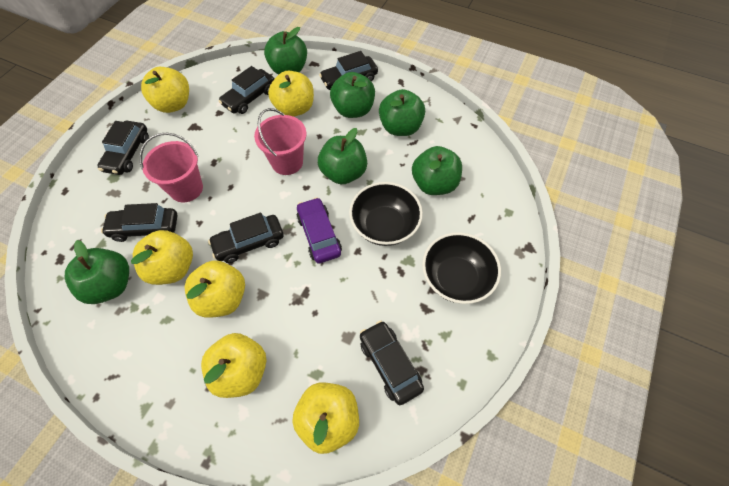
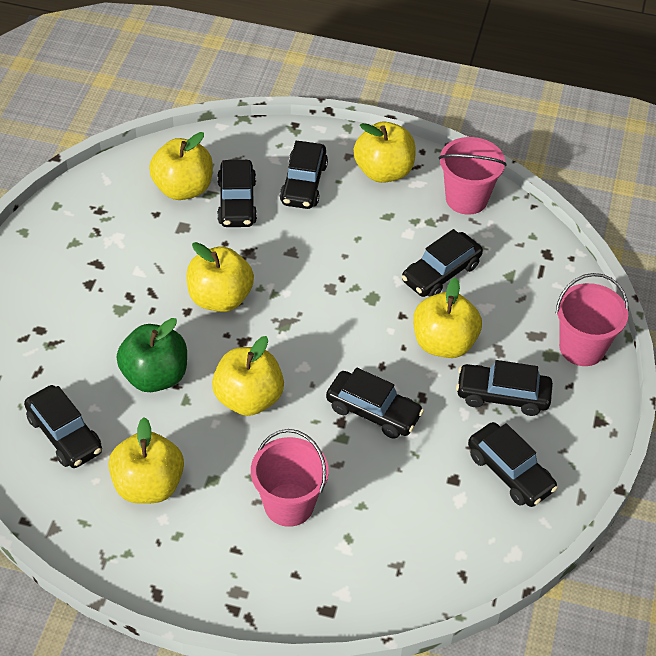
black bowl: 2 -> 0
black car: 6 -> 7
green apple: 6 -> 1
pink bucket: 2 -> 3
purple car: 1 -> 0

